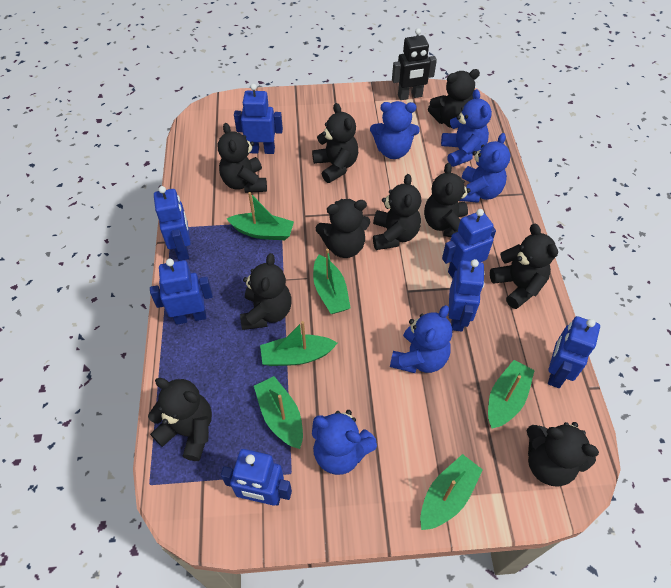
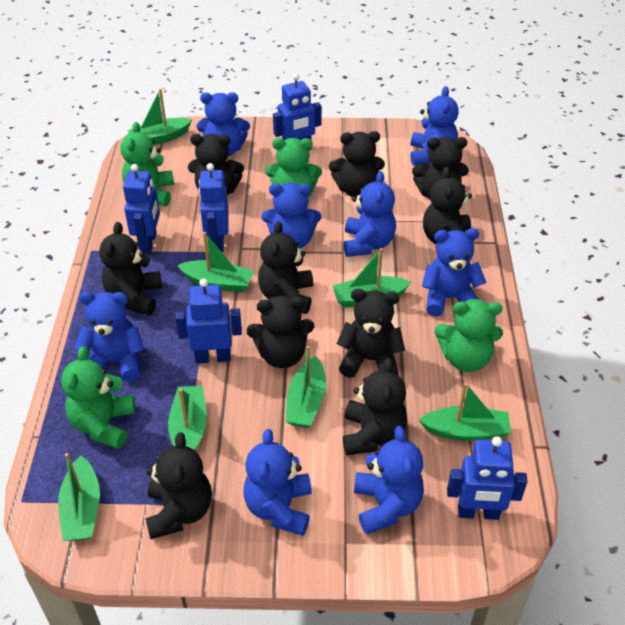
black robot: 1 -> 0
blue robot: 7 -> 5
blue teddy bear: 5 -> 8
green boat: 6 -> 7
green teddy bear: 0 -> 4

